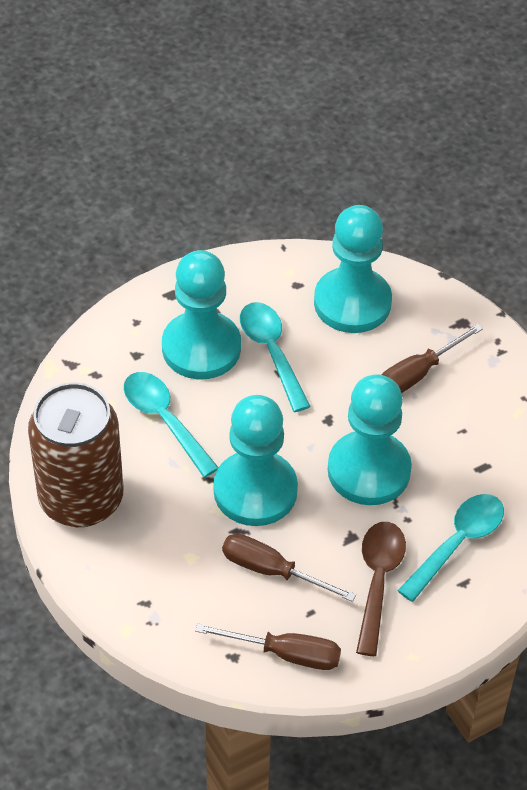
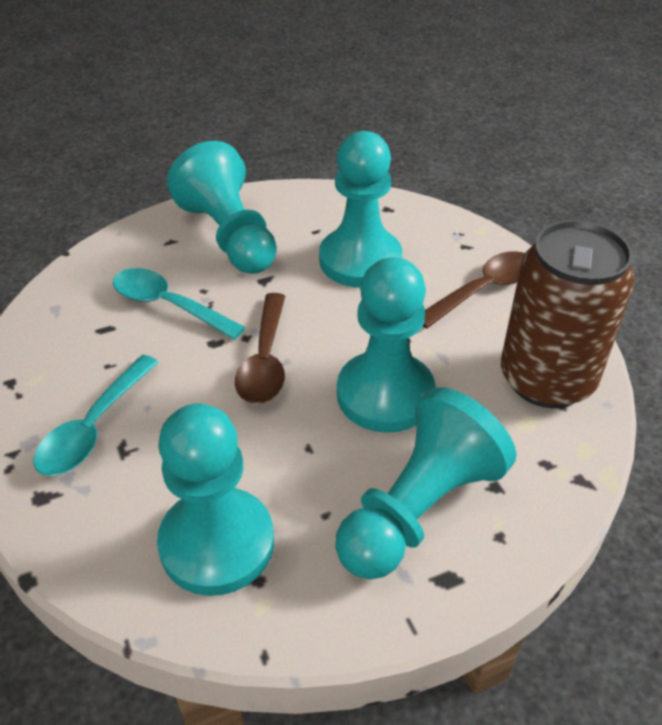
brown screwdriver: 3 -> 0
brown spoon: 1 -> 2
turquoise pawn: 4 -> 5
turquoise spoon: 3 -> 2

